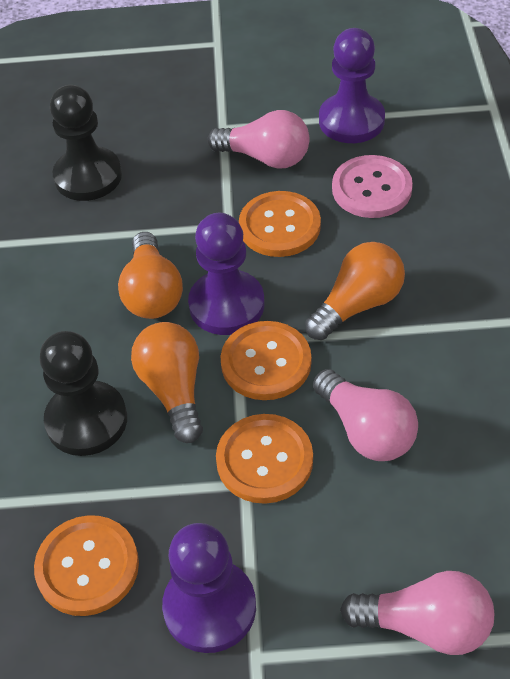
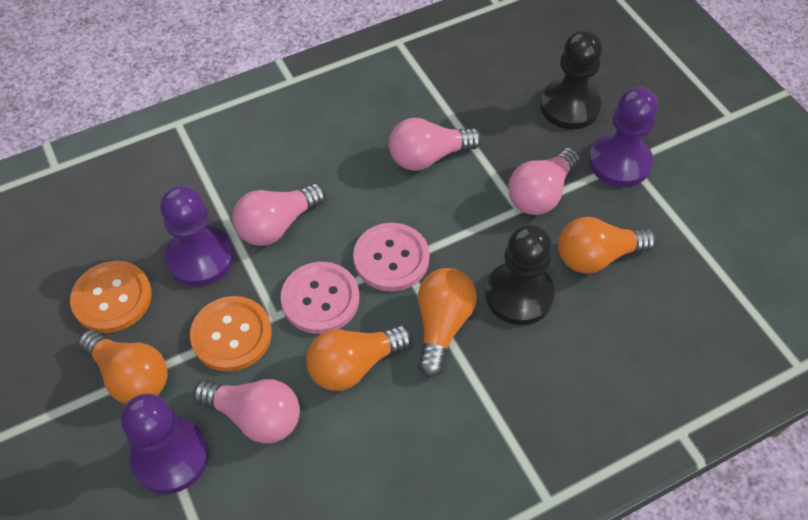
orange button: 4 -> 2
orange light bulb: 3 -> 4
pink button: 1 -> 2
pink light bulb: 3 -> 4

